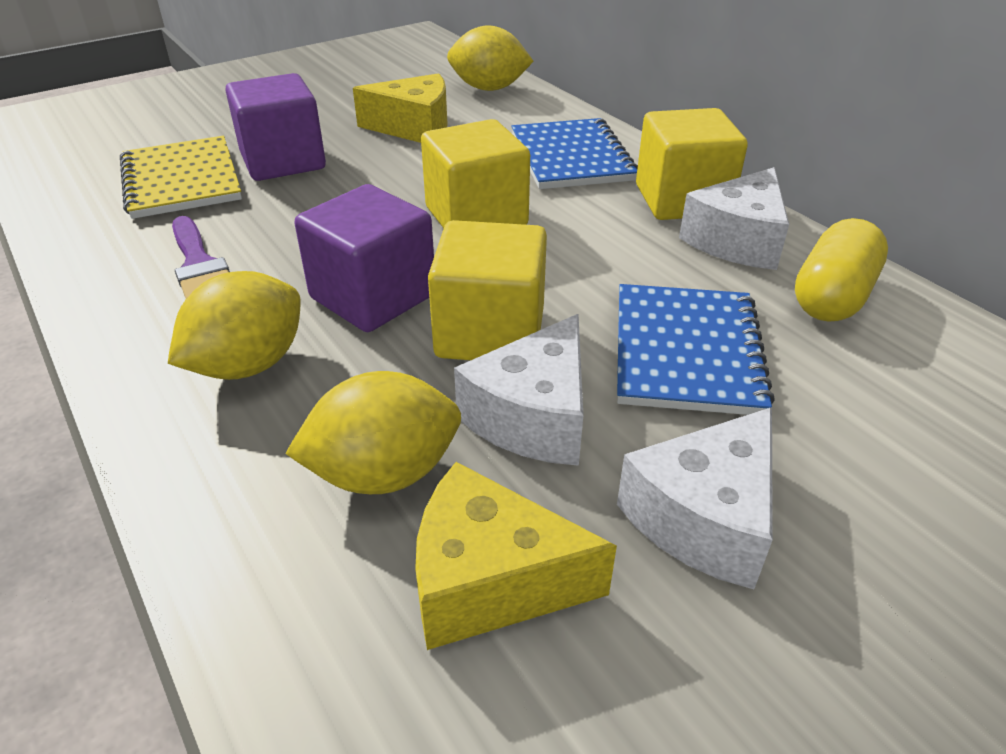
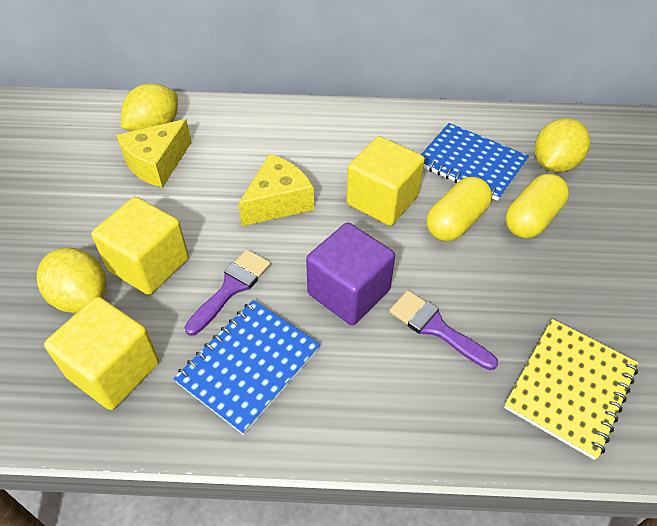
purple brush: 1 -> 2
purple cube: 2 -> 1
white cheese: 3 -> 0
yellow capsule: 1 -> 2

